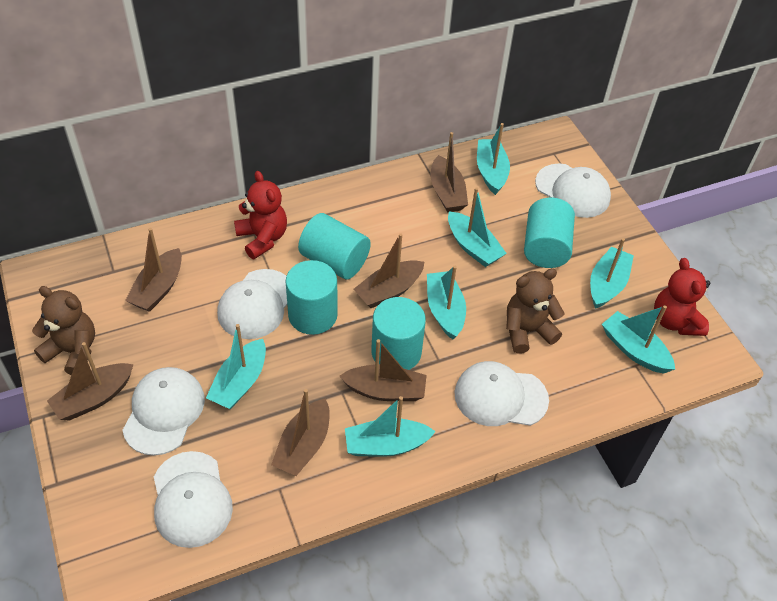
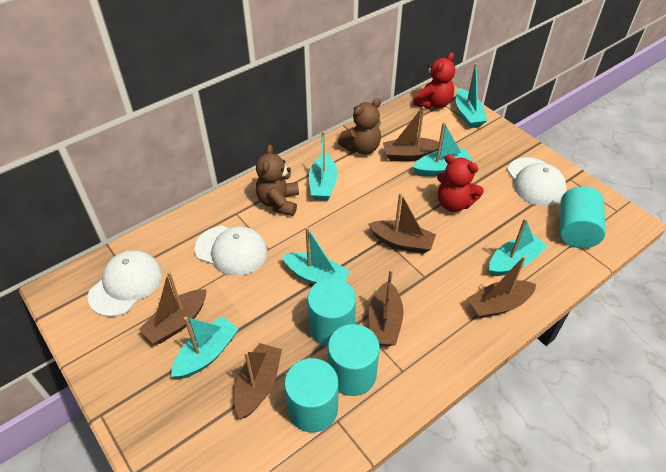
turquoise boat: 7 -> 6
white cap: 5 -> 3

